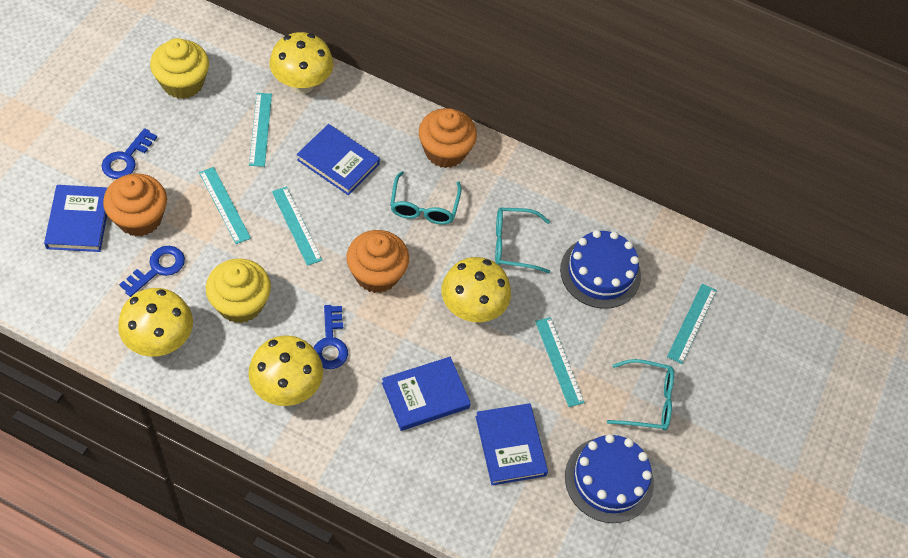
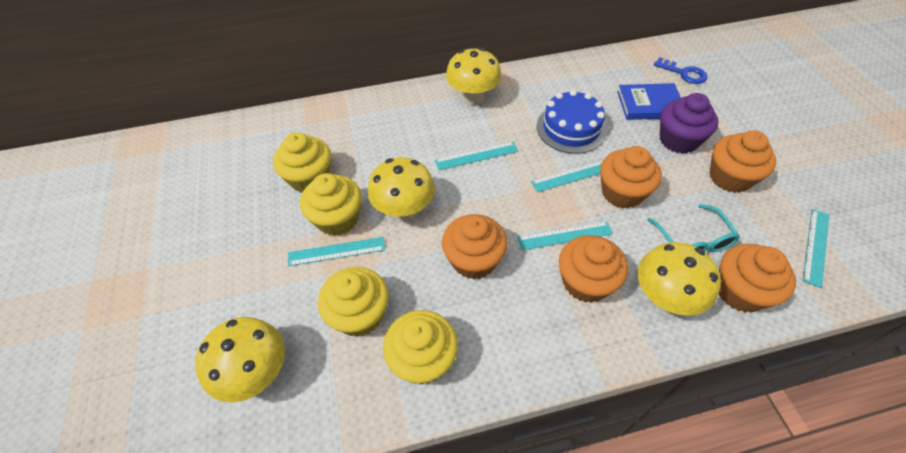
blue book: 4 -> 1
blue cake: 2 -> 1
blue key: 3 -> 1
orange cupcake: 3 -> 5
purple cupcake: 0 -> 1
turquoise glasses: 3 -> 1
yellow cupcake: 2 -> 4

